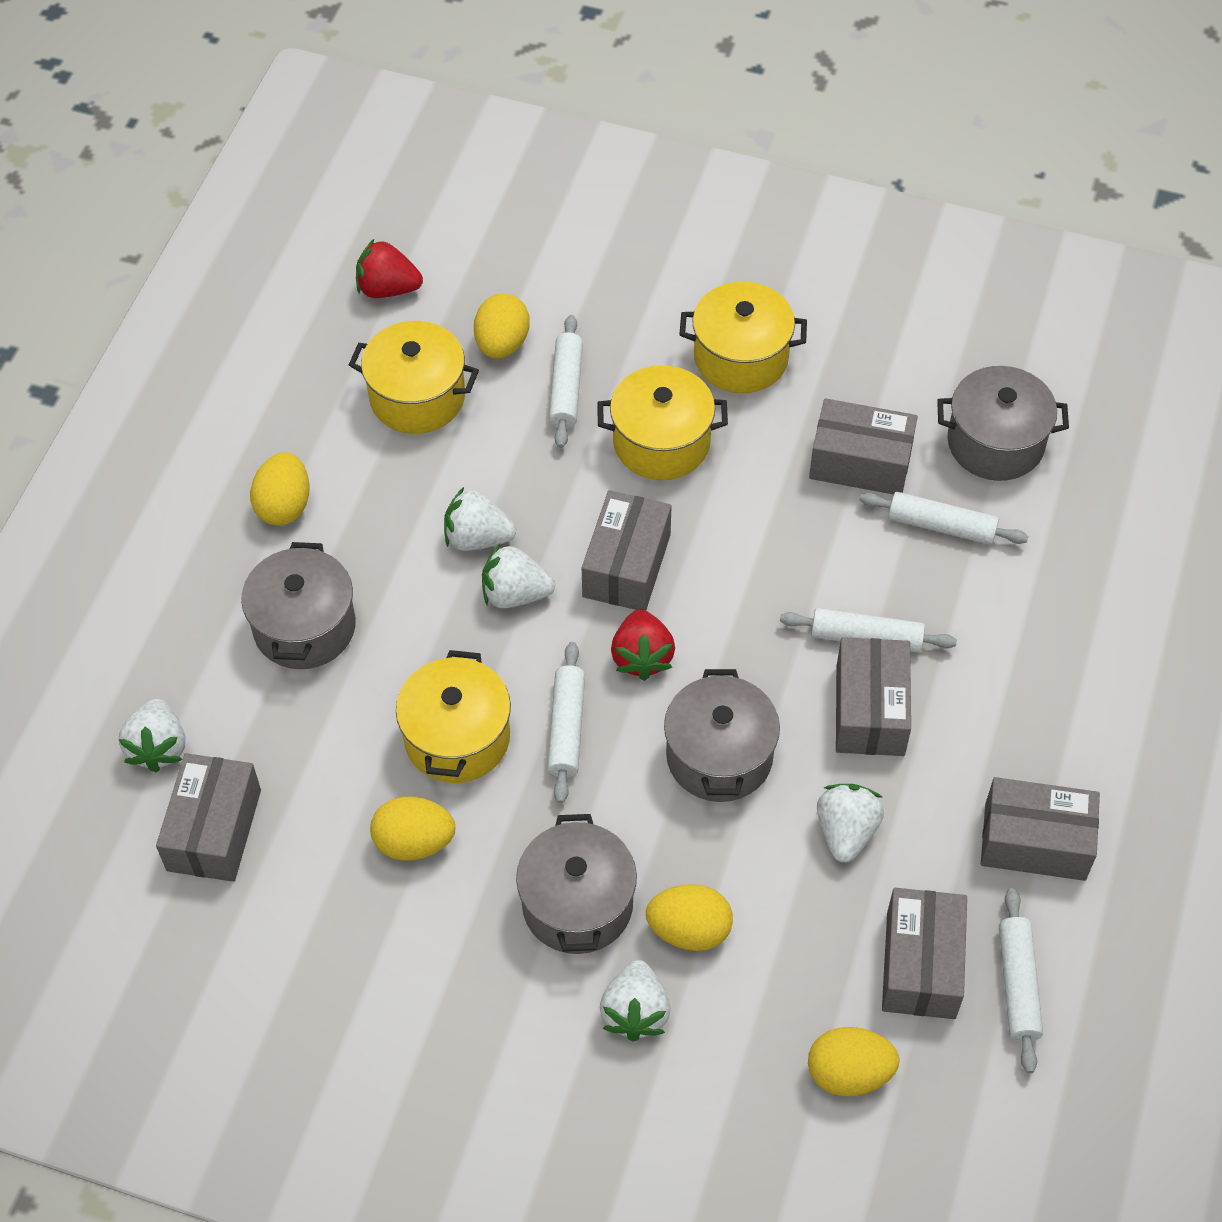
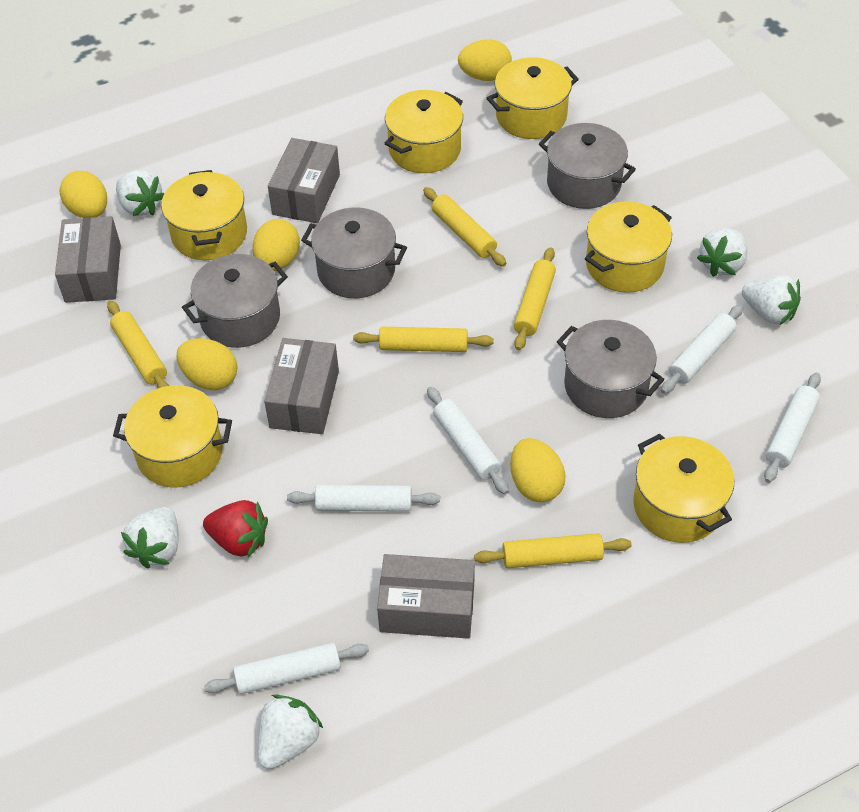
grey box: 6 -> 4
red strawberry: 2 -> 1
yellow pot: 4 -> 6
yellow rolling pin: 0 -> 5

